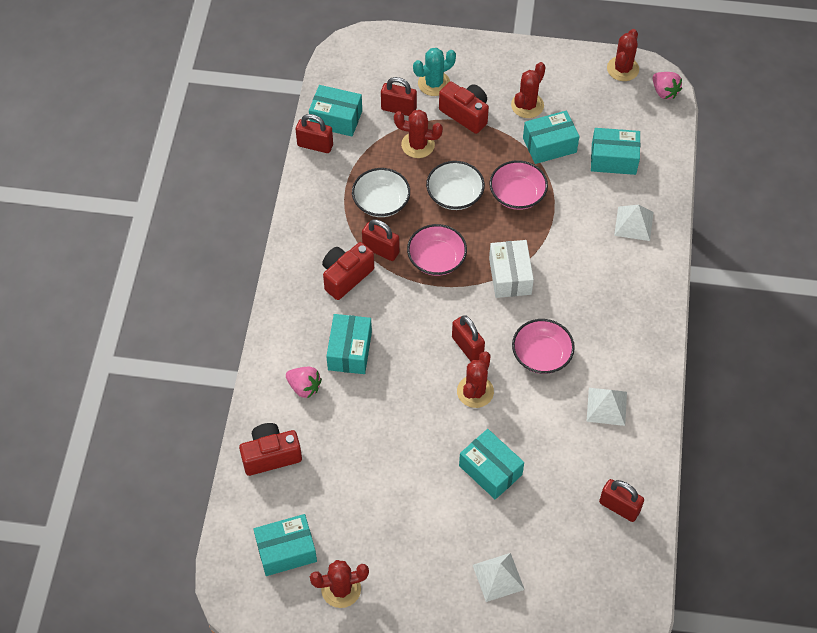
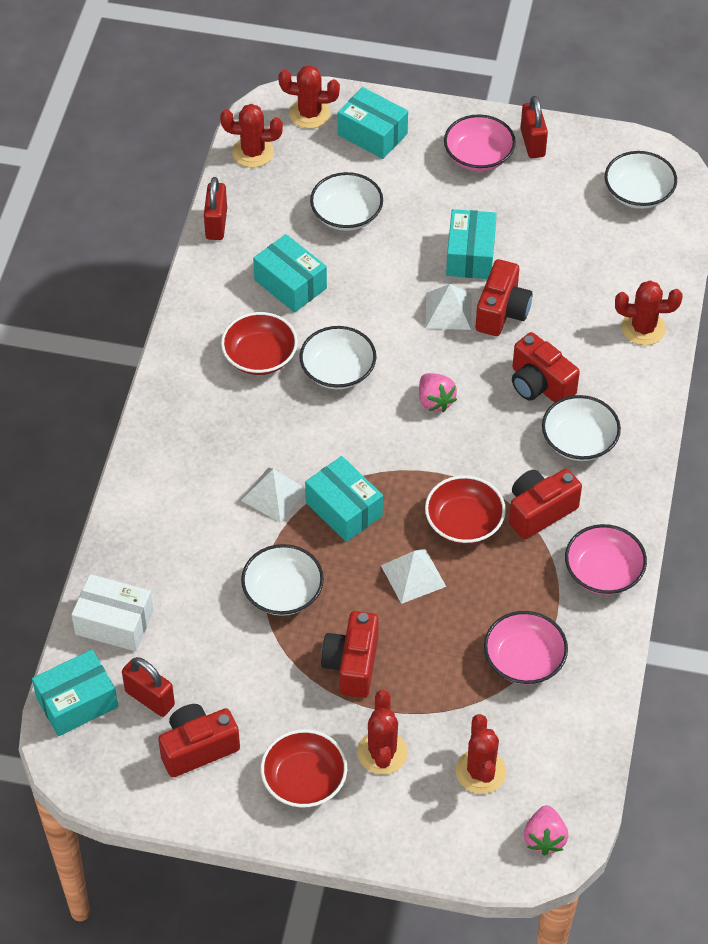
red bowl: 0 -> 3
red camera: 3 -> 5
red padlock: 5 -> 3
turquoise box: 6 -> 5
turquoise cactus: 1 -> 0
white bowl: 2 -> 5

